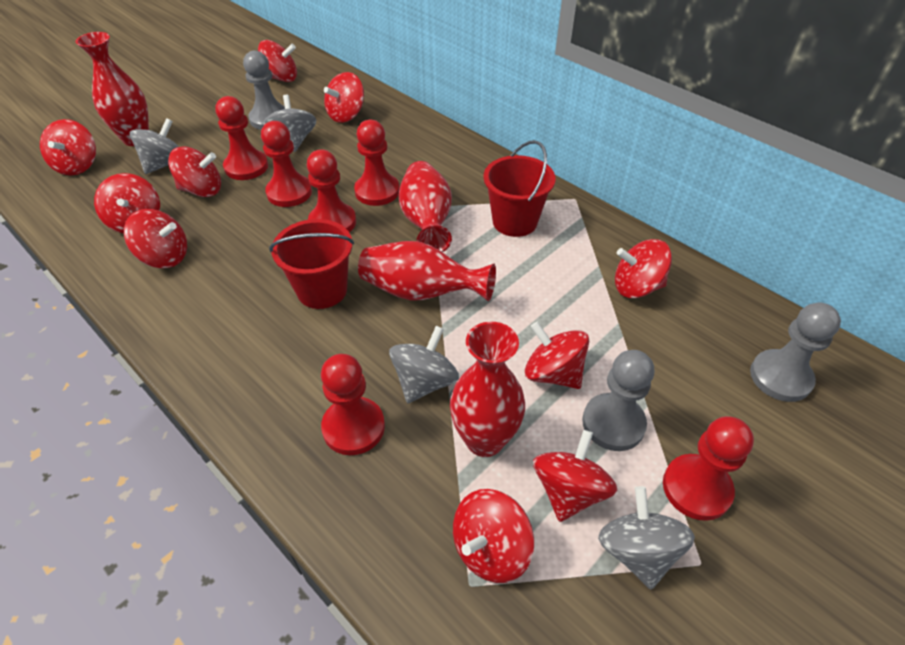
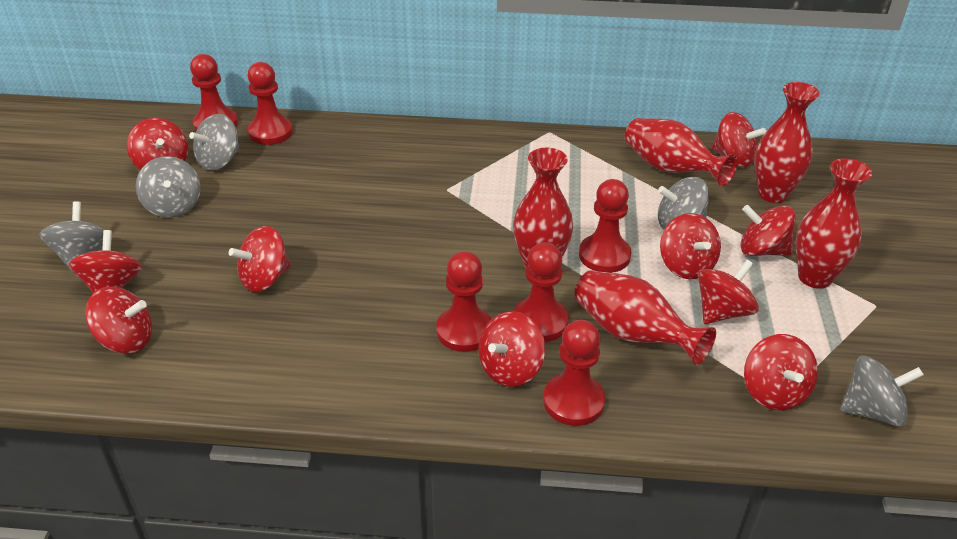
grey pawn: 3 -> 0
grey spinning top: 4 -> 5
red bucket: 2 -> 0
red vase: 4 -> 5

